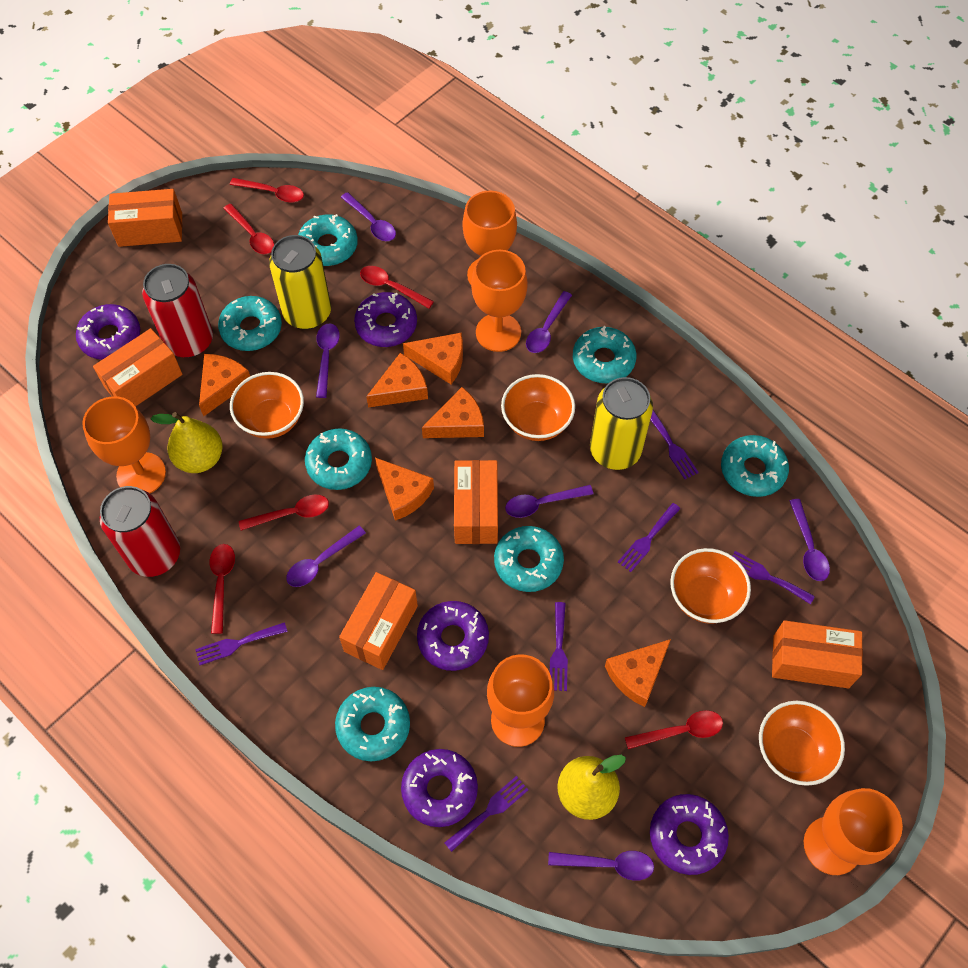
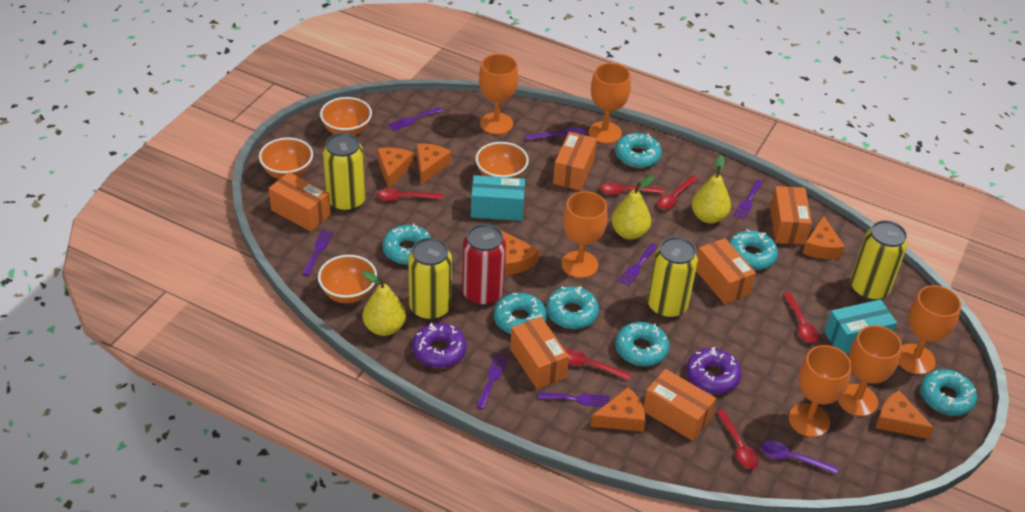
orange box: 5 -> 6
orange goblet: 5 -> 6
purple donut: 5 -> 2
purple spoon: 7 -> 2
red can: 2 -> 1
turquoise box: 0 -> 2
yellow can: 2 -> 4
yellow pear: 2 -> 3

